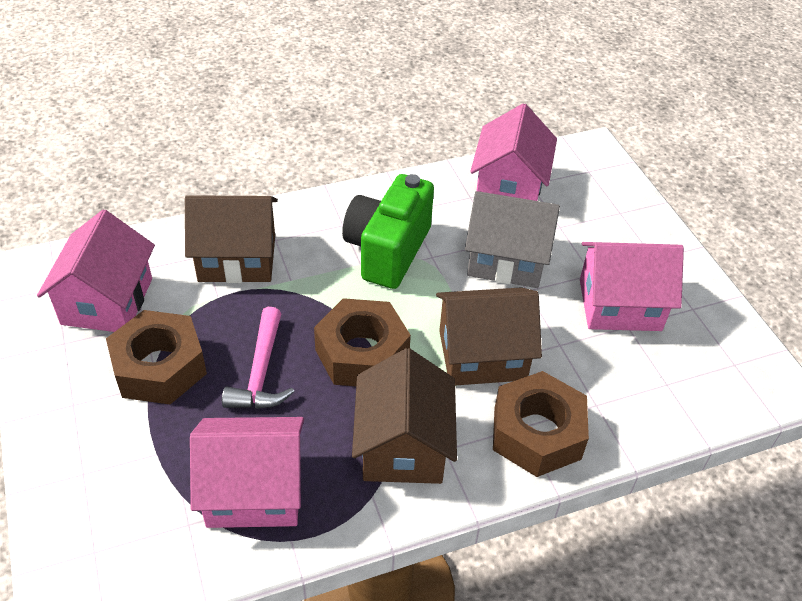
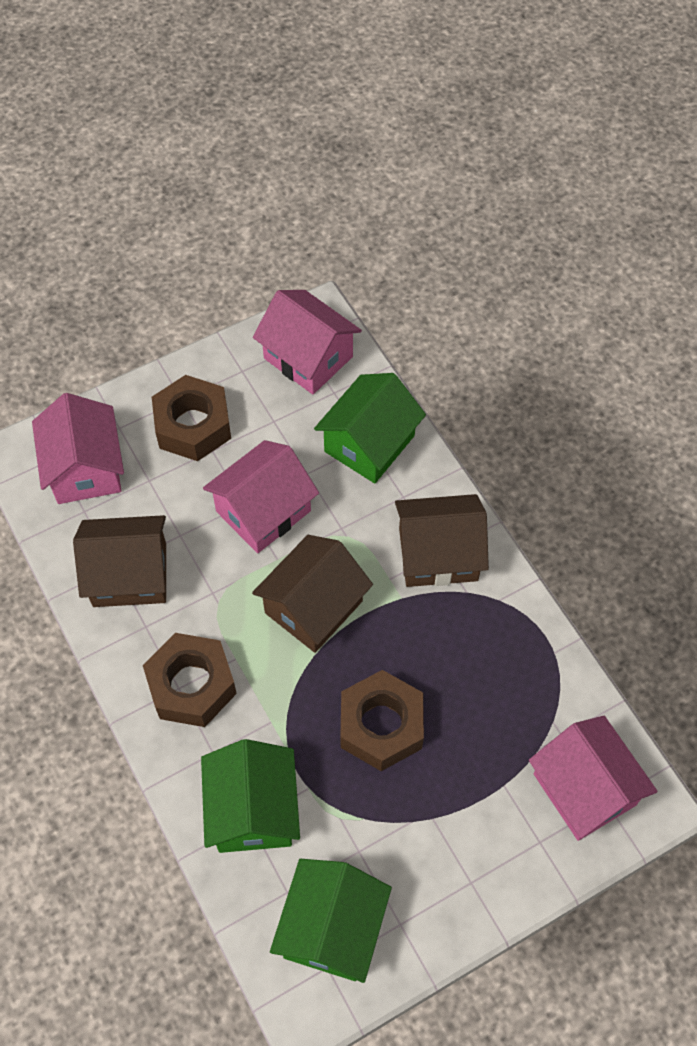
green camera: 1 -> 0
green house: 0 -> 3
grey house: 1 -> 0
pink hammer: 1 -> 0

